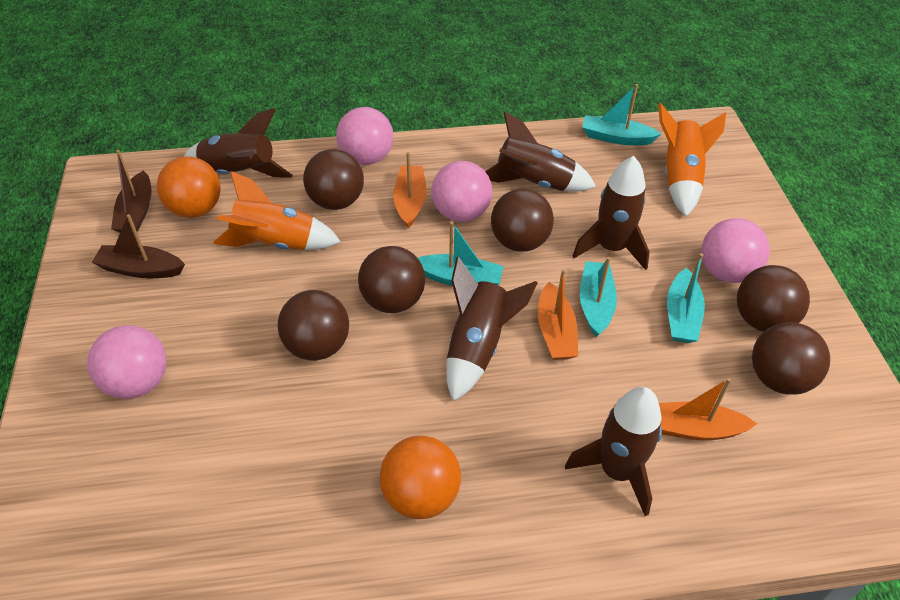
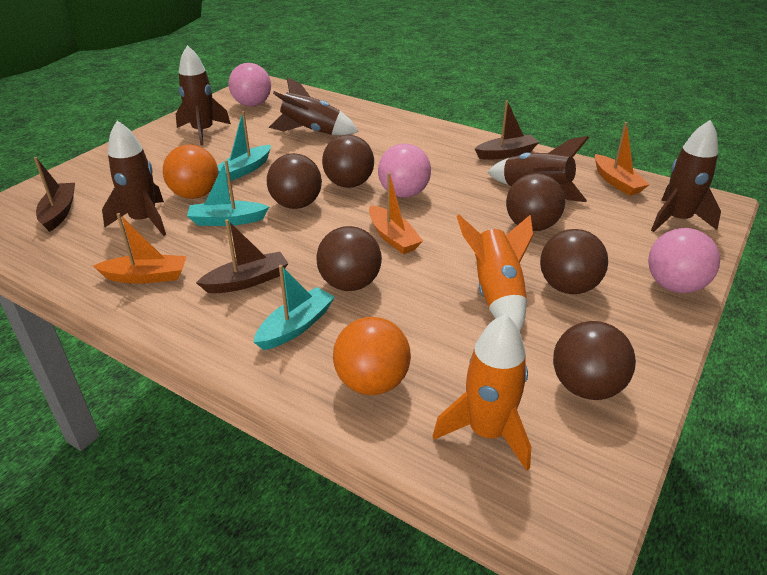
brown boat: 2 -> 3
pink ball: 4 -> 3
turquoise boat: 4 -> 3

